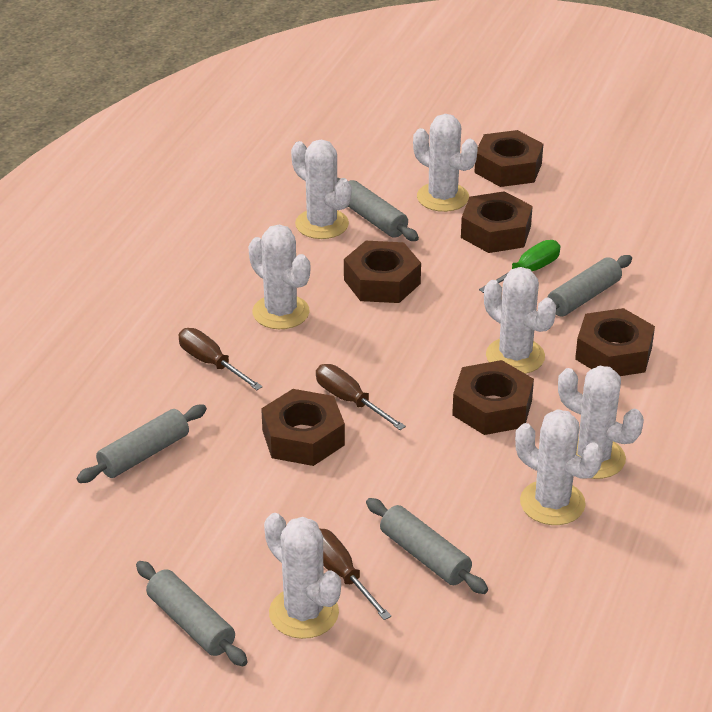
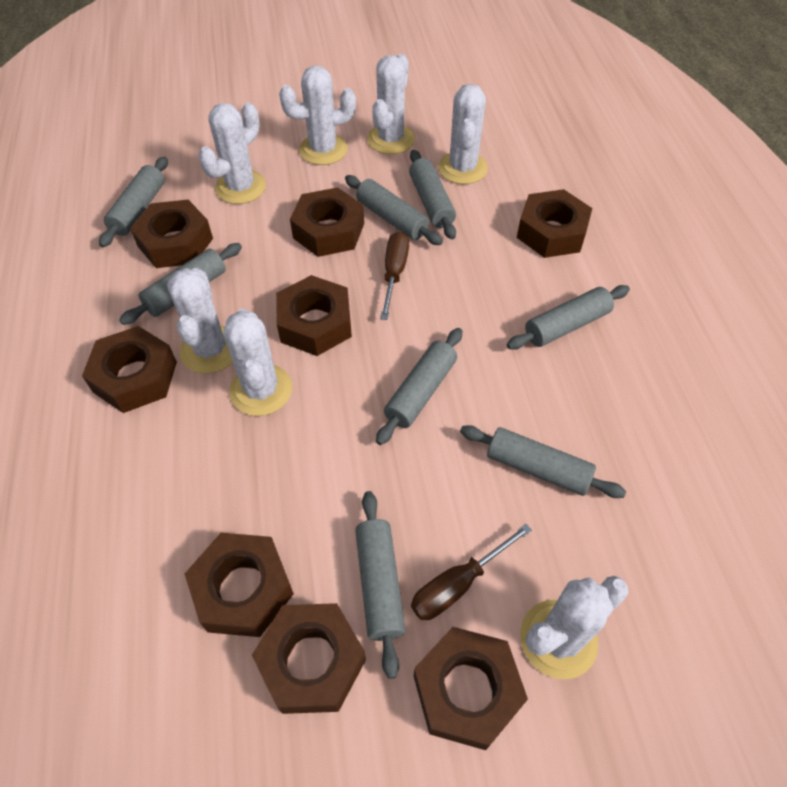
brown nut: 6 -> 8
brown screwdriver: 3 -> 2
green screwdriver: 1 -> 0
grey rolling pin: 5 -> 8

